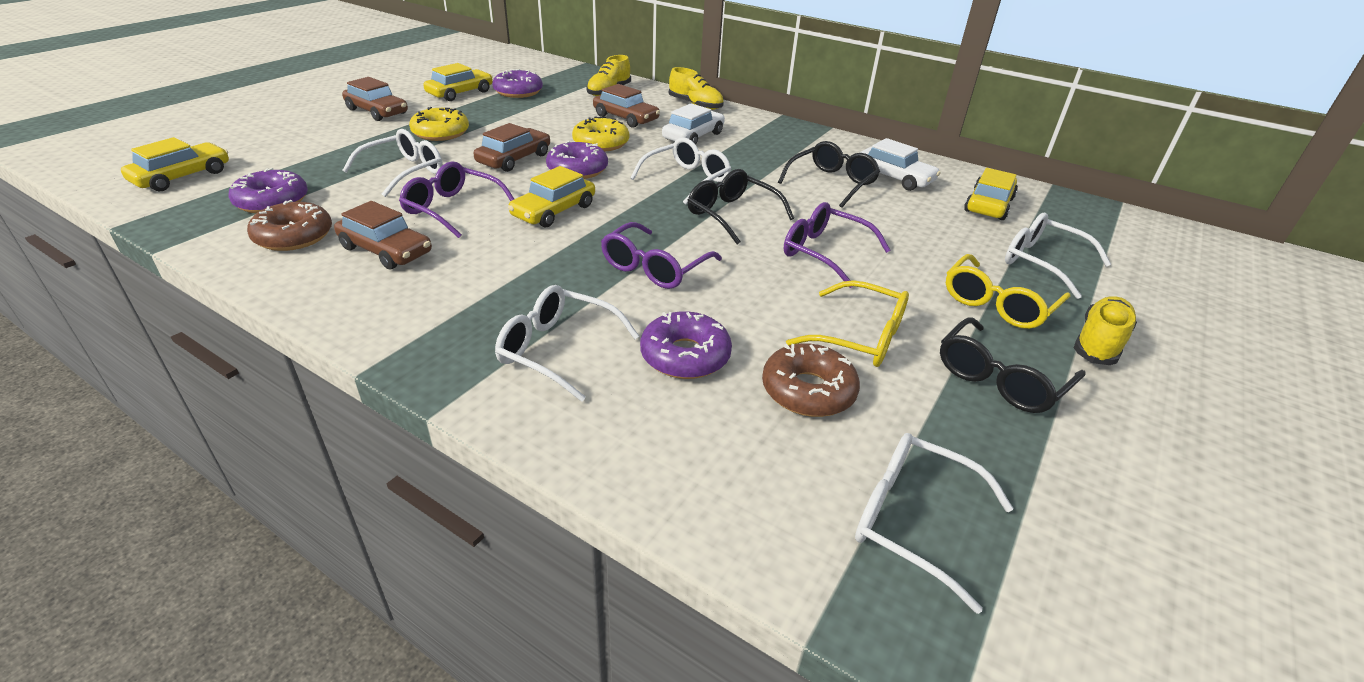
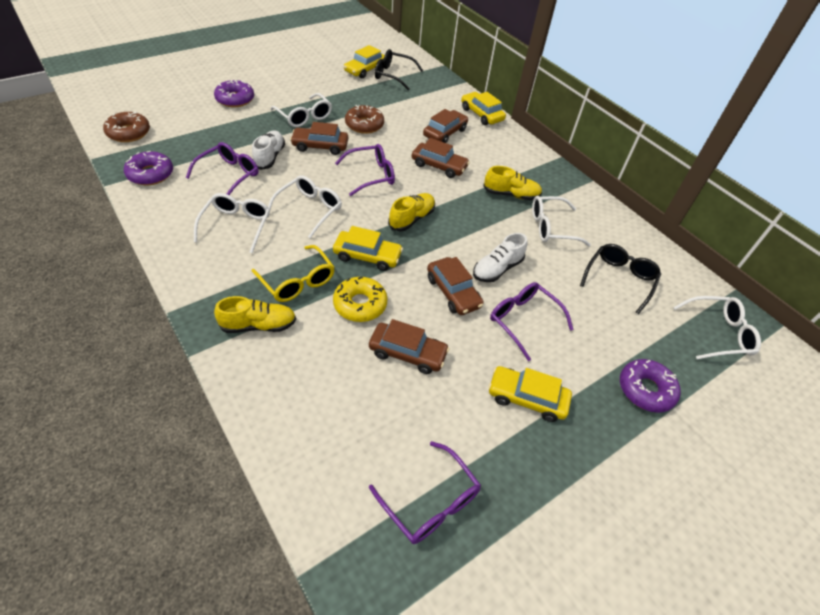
black glasses: 3 -> 2
brown car: 4 -> 5
purple donut: 4 -> 3
purple glasses: 3 -> 4
white car: 2 -> 0
white shoe: 0 -> 2
yellow donut: 2 -> 1
yellow glasses: 2 -> 1

